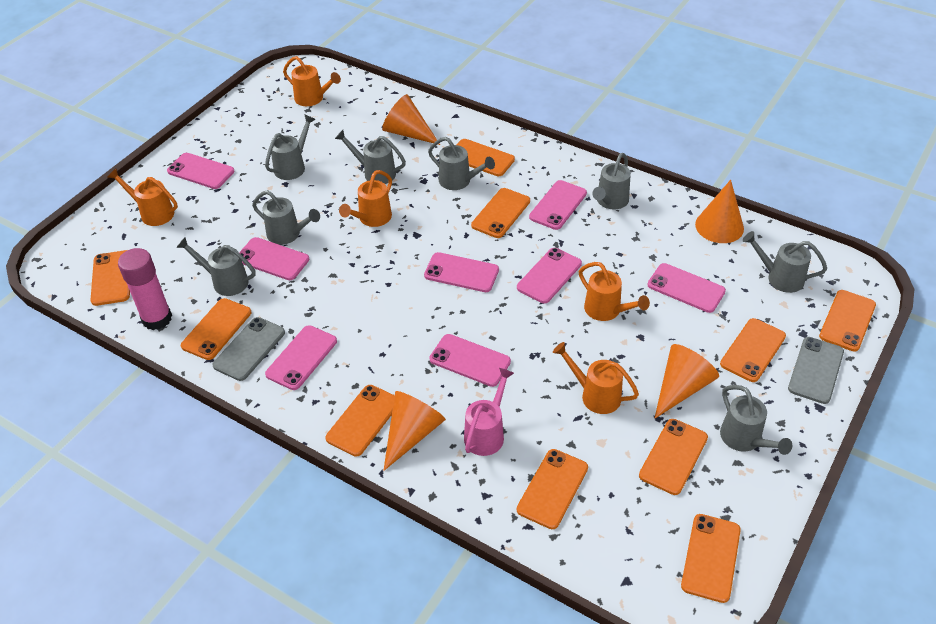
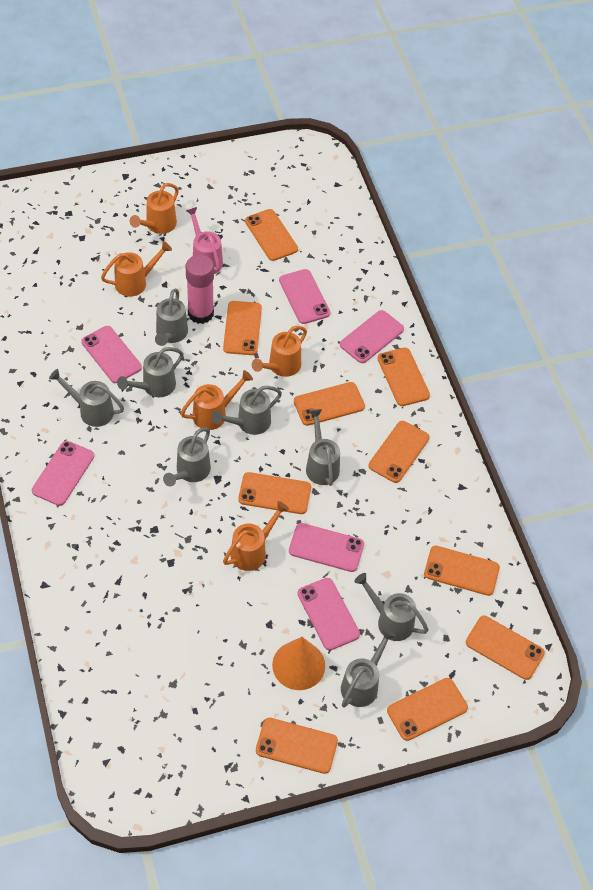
grey phone: 2 -> 0
orange cone: 4 -> 1
pink phone: 8 -> 6

